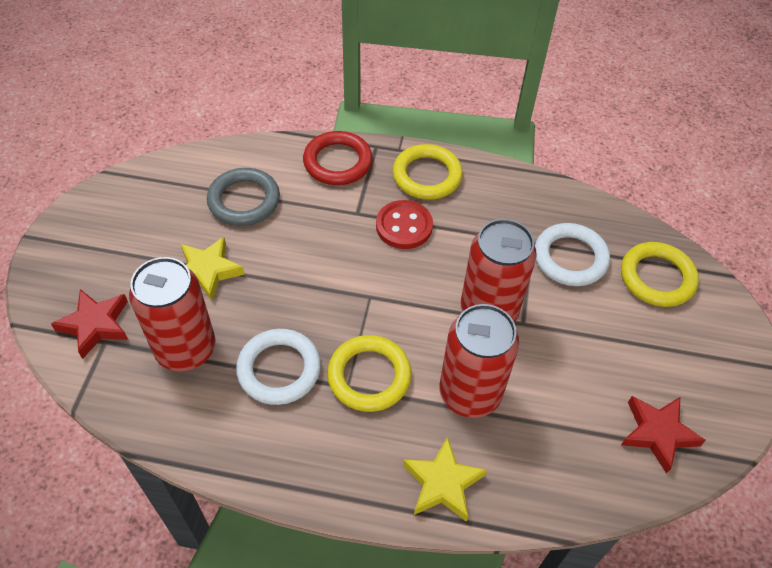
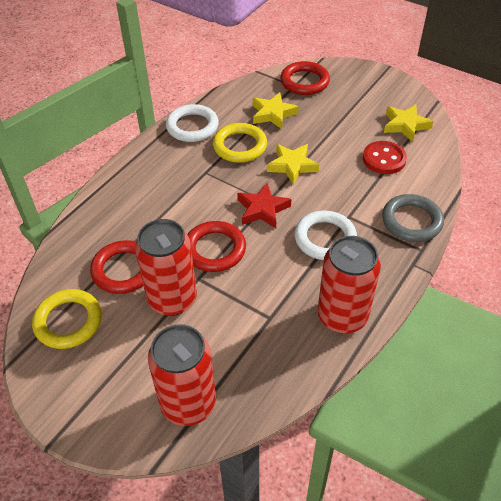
red ring: 1 -> 3
red star: 2 -> 1
yellow ring: 3 -> 2
yellow star: 2 -> 3

